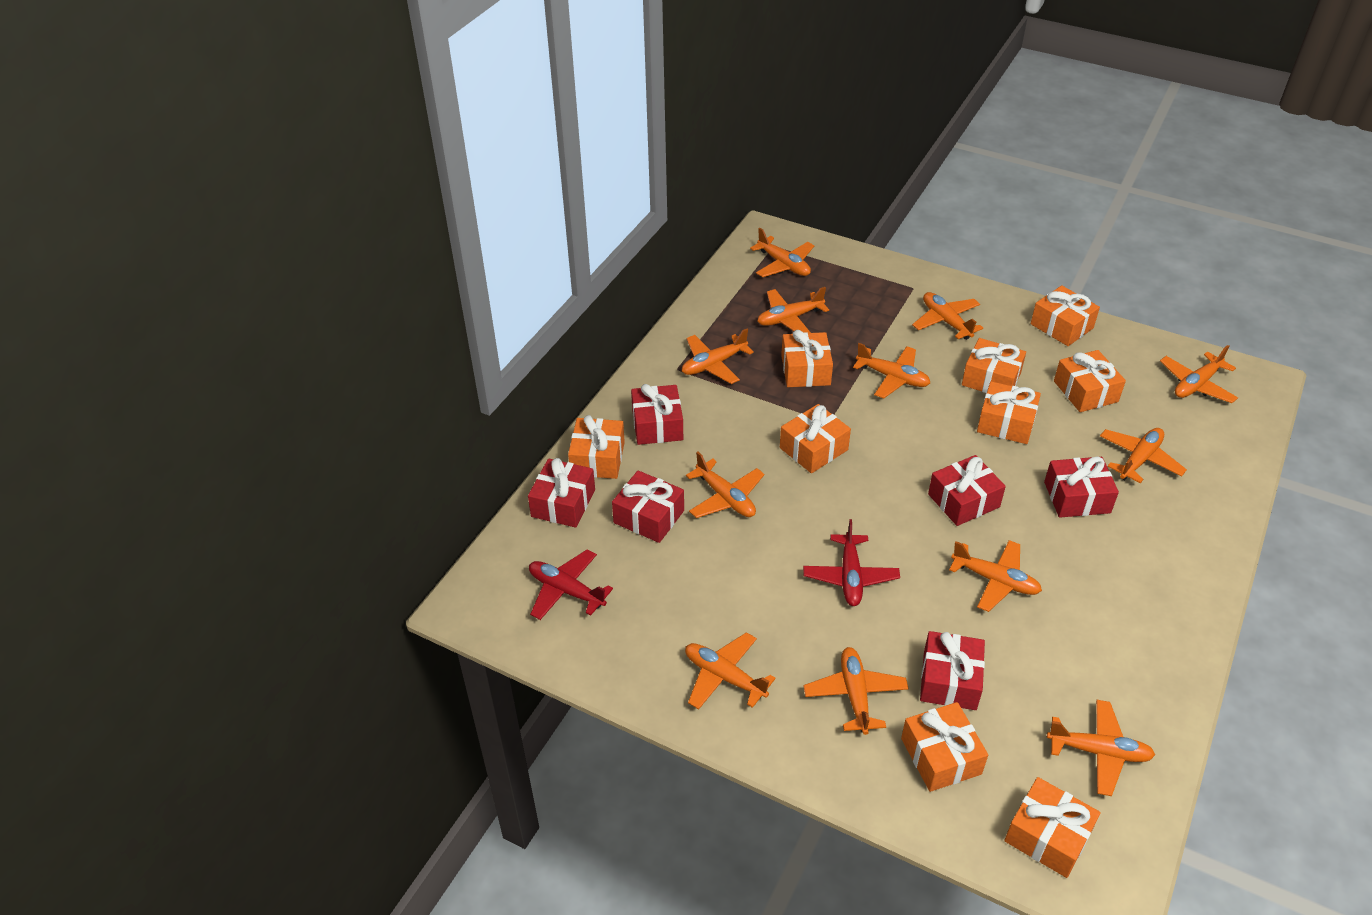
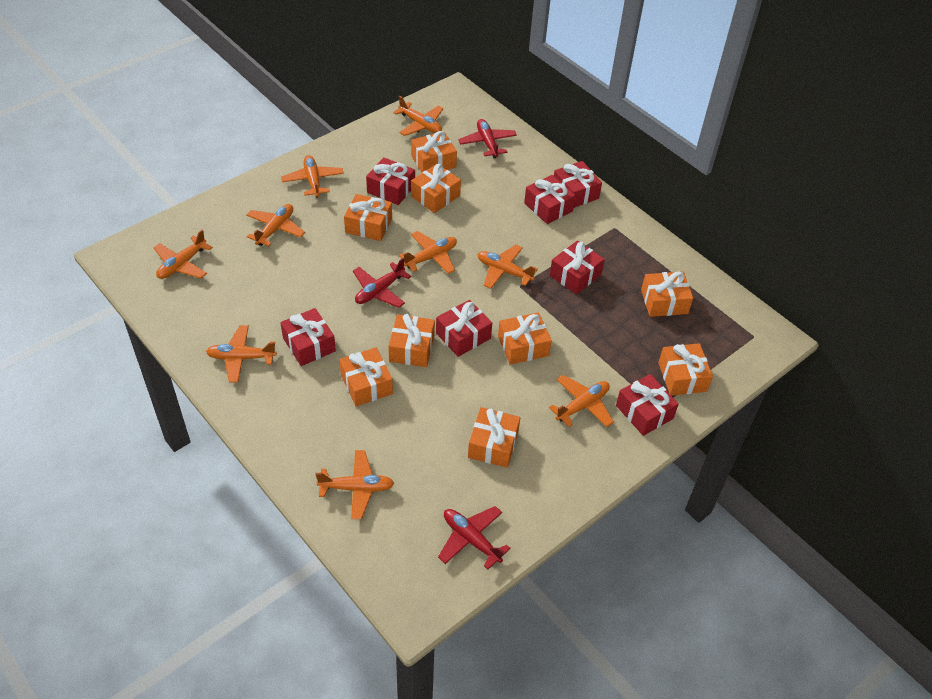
orange plane: 12 -> 9
red gift: 6 -> 7
red plane: 2 -> 3

